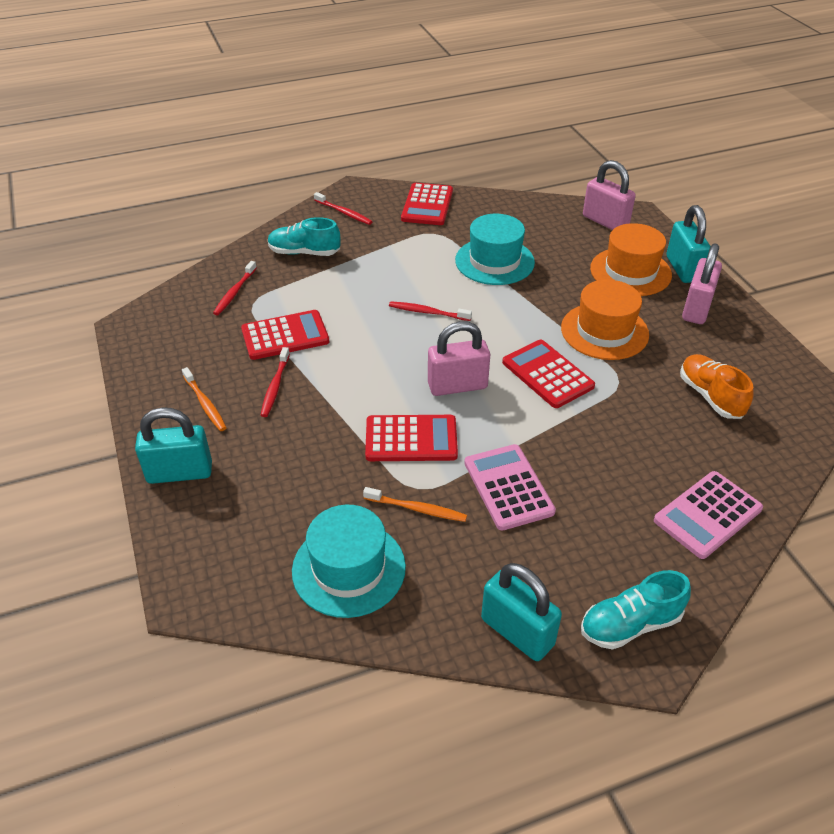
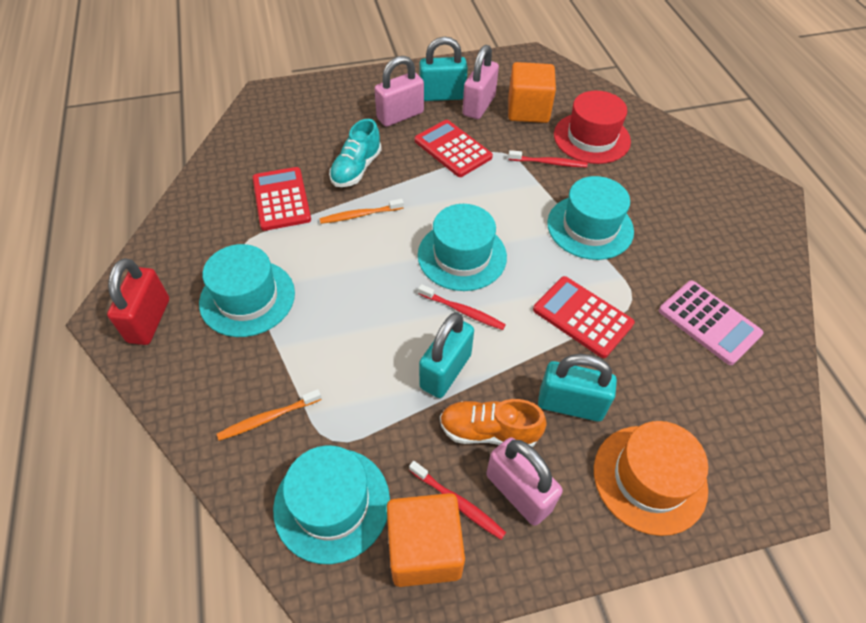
orange cube: 0 -> 2
orange hat: 2 -> 1
pink calculator: 2 -> 1
red calculator: 4 -> 3
red hat: 0 -> 1
red padlock: 0 -> 1
red toothbrush: 4 -> 3
turquoise hat: 2 -> 4
turquoise shoe: 2 -> 1

